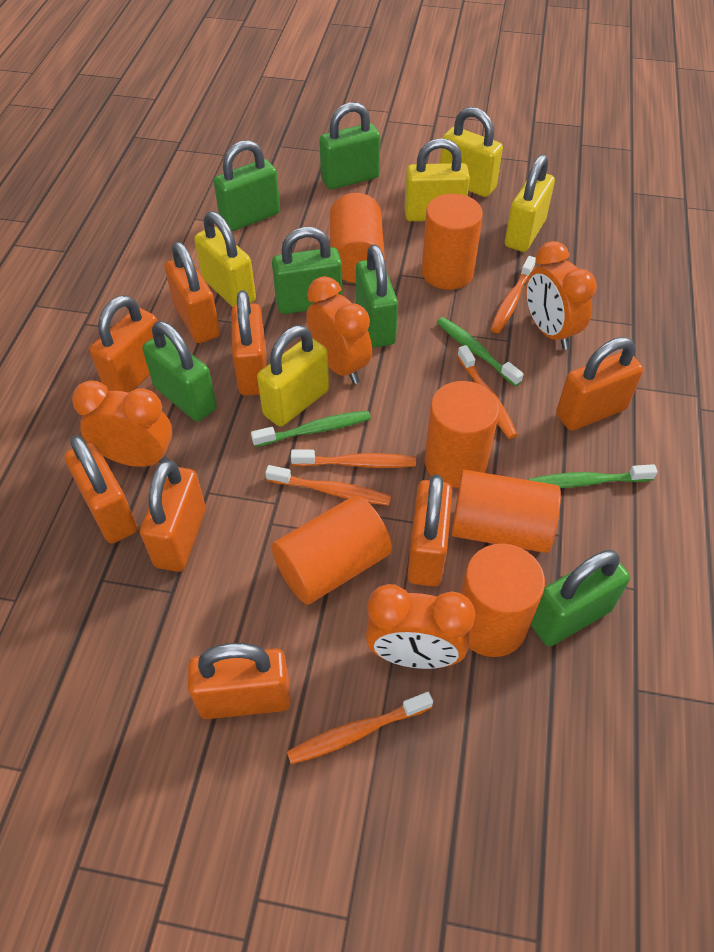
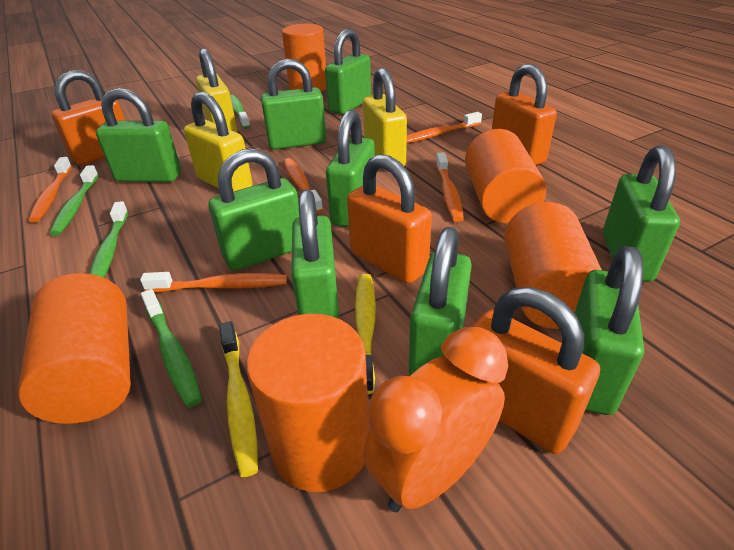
green padlock: 6 -> 9
green toothbrush: 3 -> 4
orange clock: 4 -> 1
orange cylinder: 6 -> 5
orange padlock: 8 -> 4
yellow padlock: 5 -> 3
yellow toothbrush: 0 -> 2

